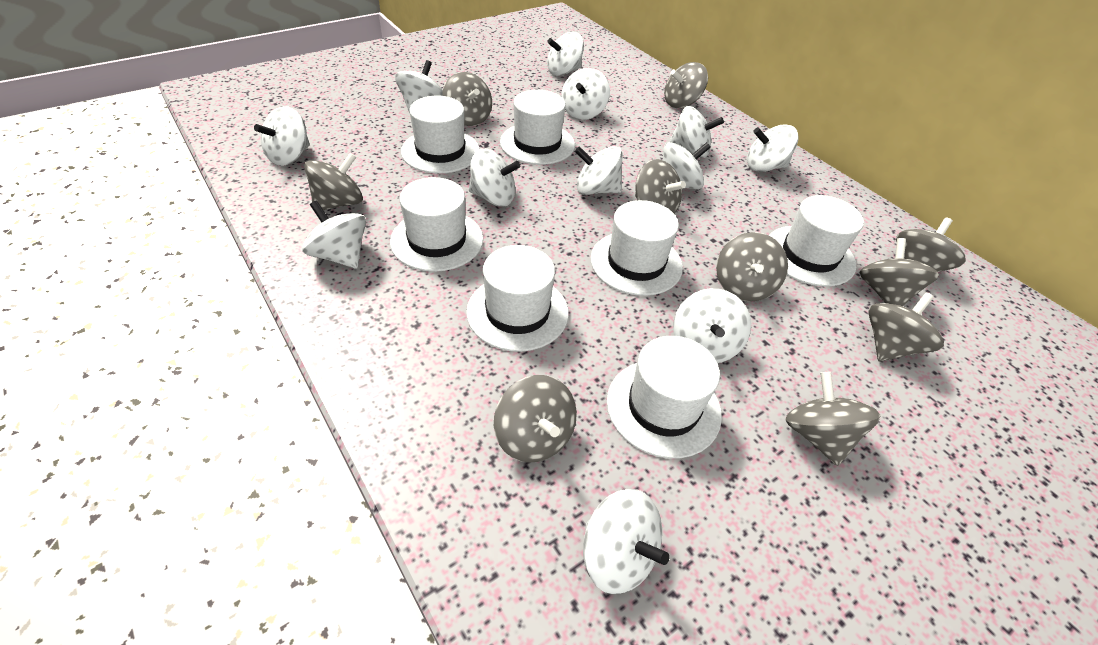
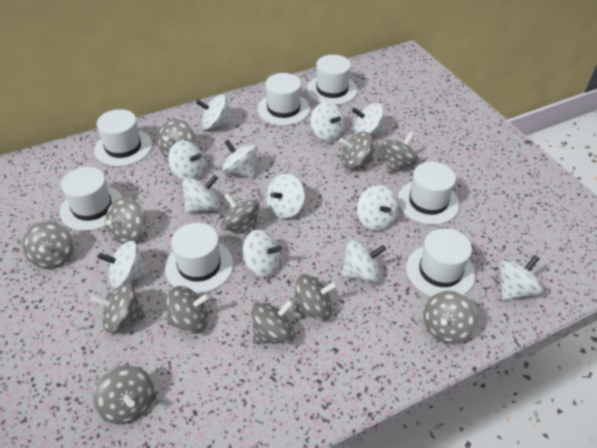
grey spinning top: 10 -> 12

